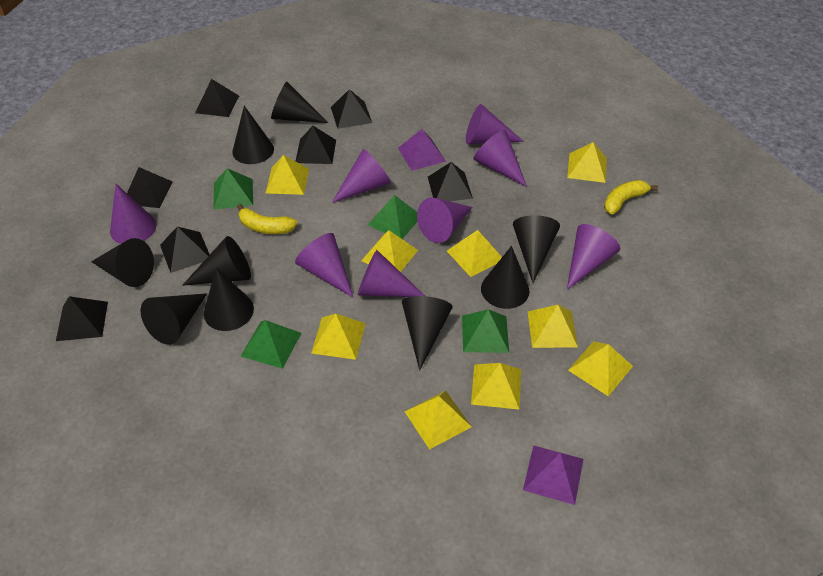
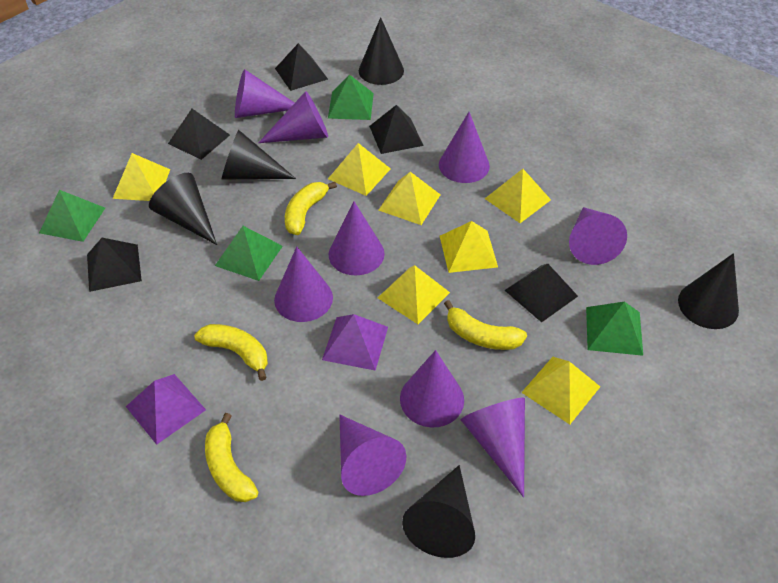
black cone: 9 -> 5
black pyramid: 7 -> 5
purple cone: 8 -> 9
yellow banana: 2 -> 4
yellow pyramid: 9 -> 7

